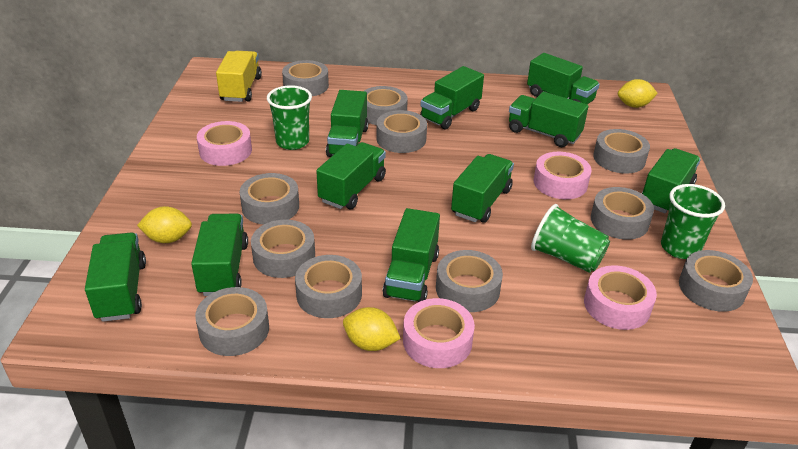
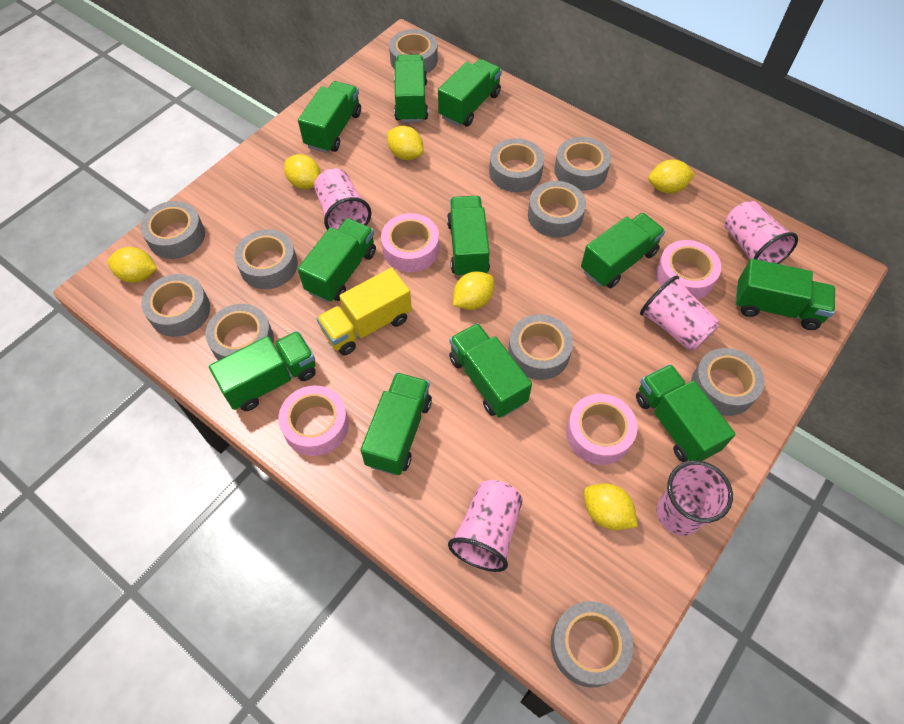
green cup: 3 -> 0
green truck: 10 -> 11
pink cup: 0 -> 5
yellow lemon: 3 -> 6

